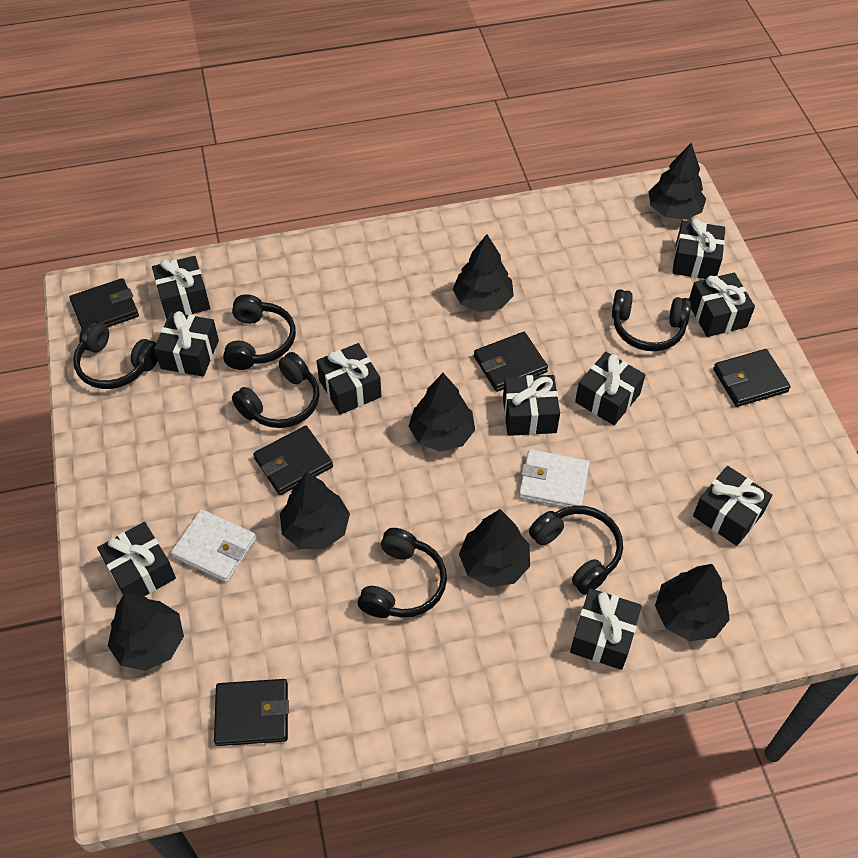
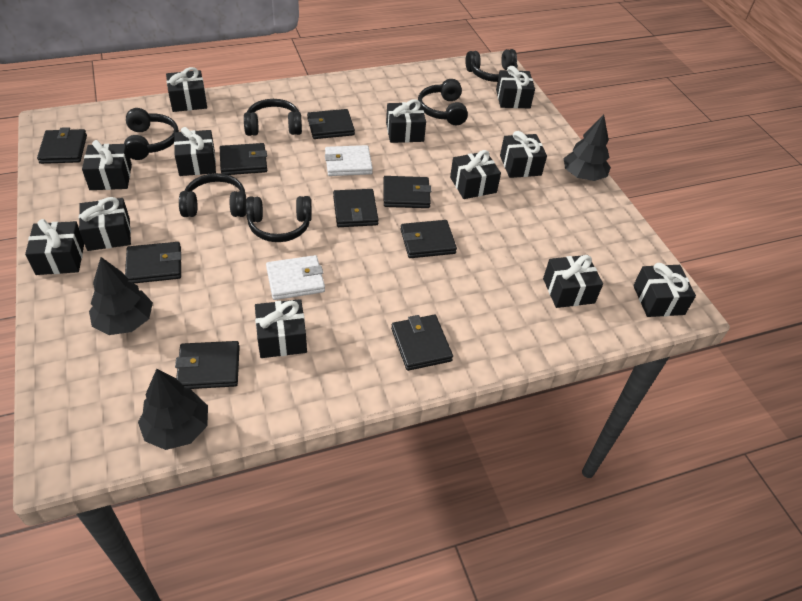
black gift: 10 -> 12
black tree: 7 -> 3
black wallet: 5 -> 9

